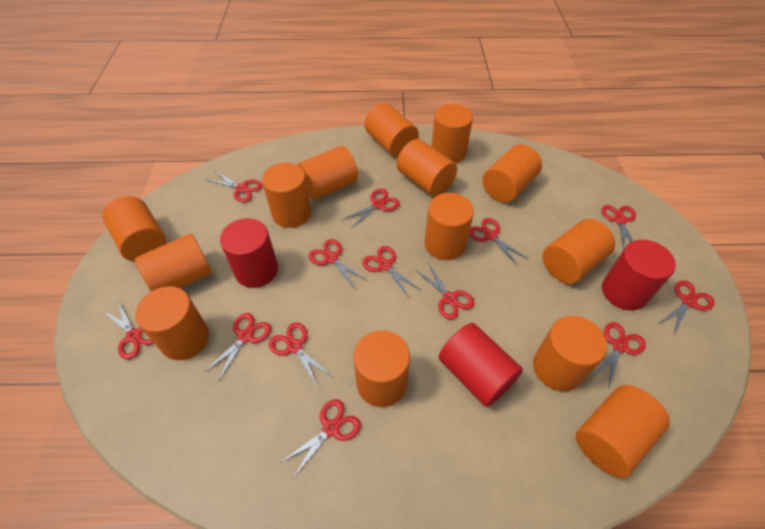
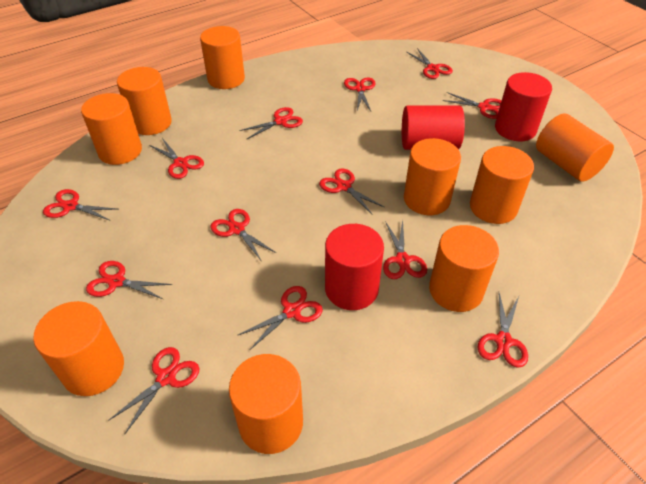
orange cylinder: 14 -> 9

